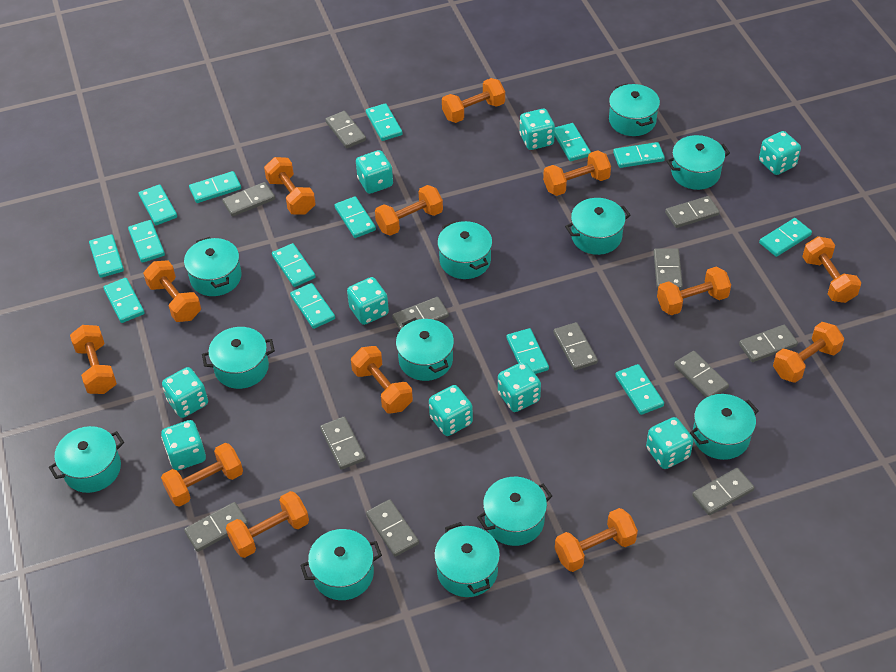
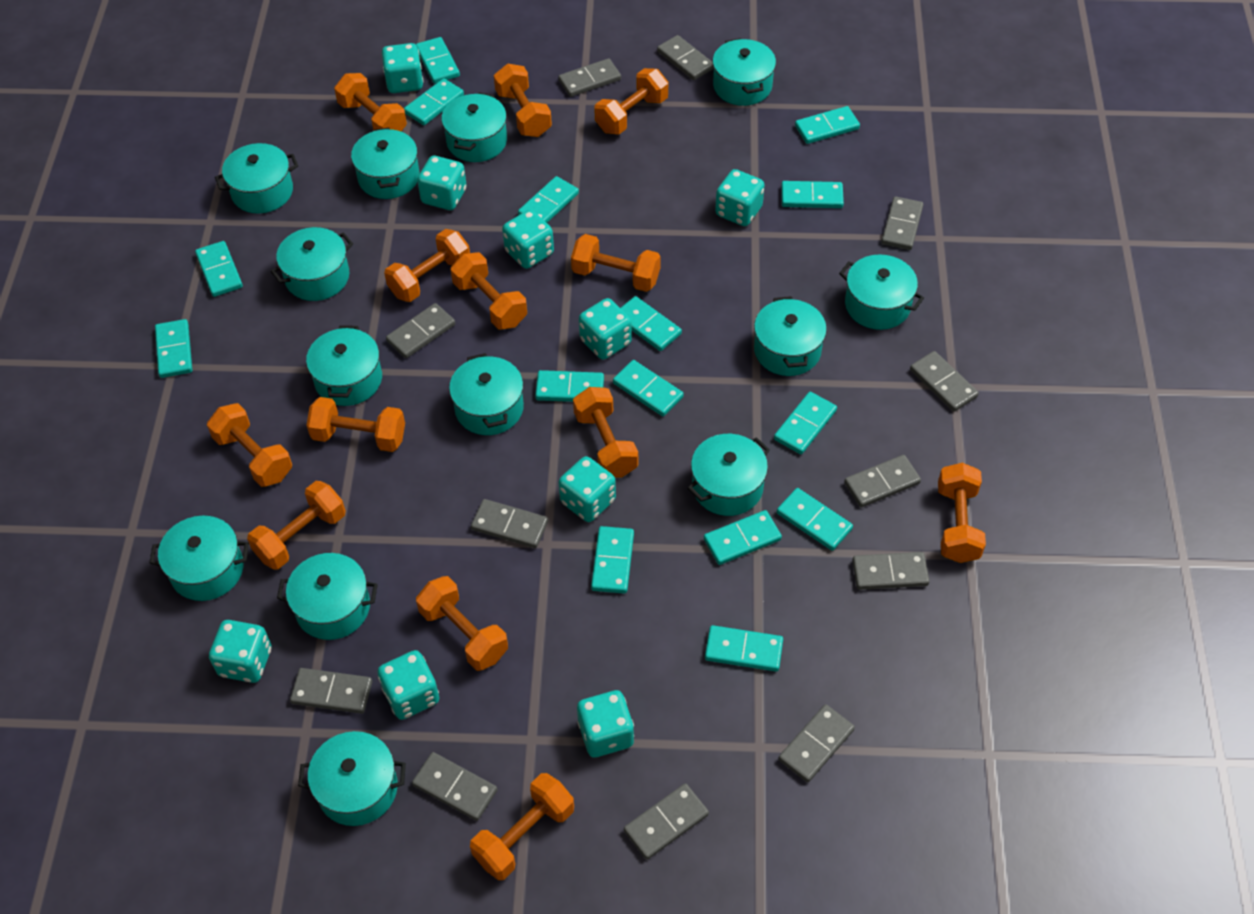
turquoise domino: 14 -> 15
turquoise pot: 12 -> 13

